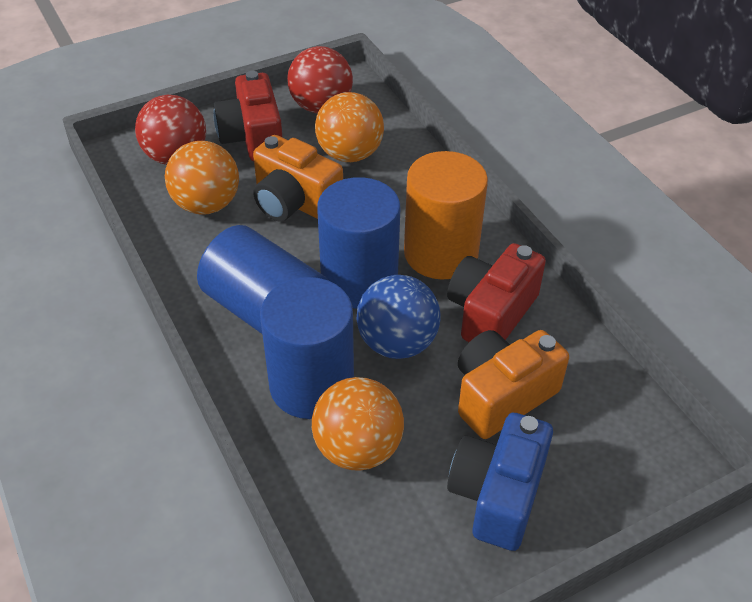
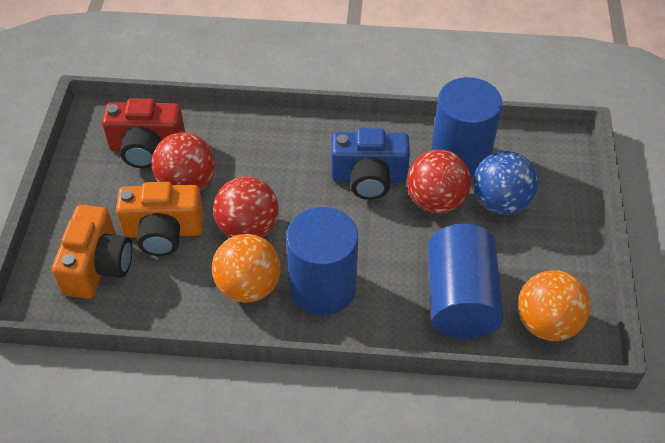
orange ball: 3 -> 2
orange cylinder: 1 -> 0
red ball: 2 -> 3
red camera: 2 -> 1

